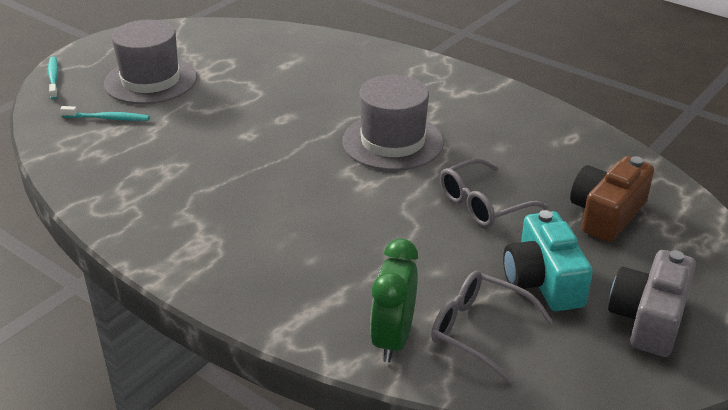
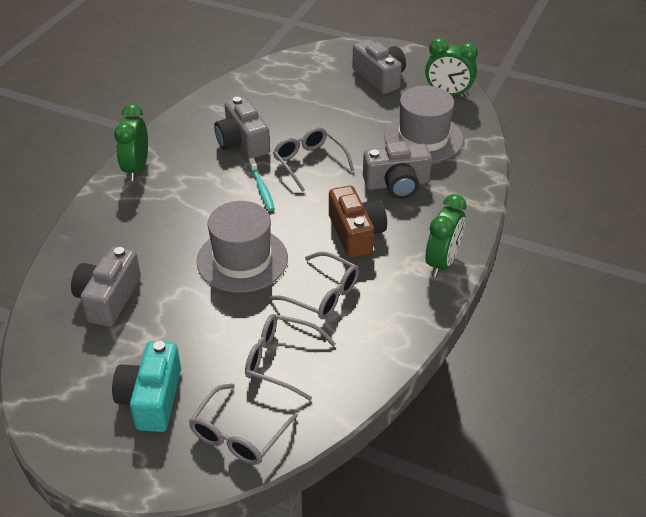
green clock: 1 -> 3
grey camera: 1 -> 4
grey glasses: 2 -> 4
turquoise toothbrush: 2 -> 1

